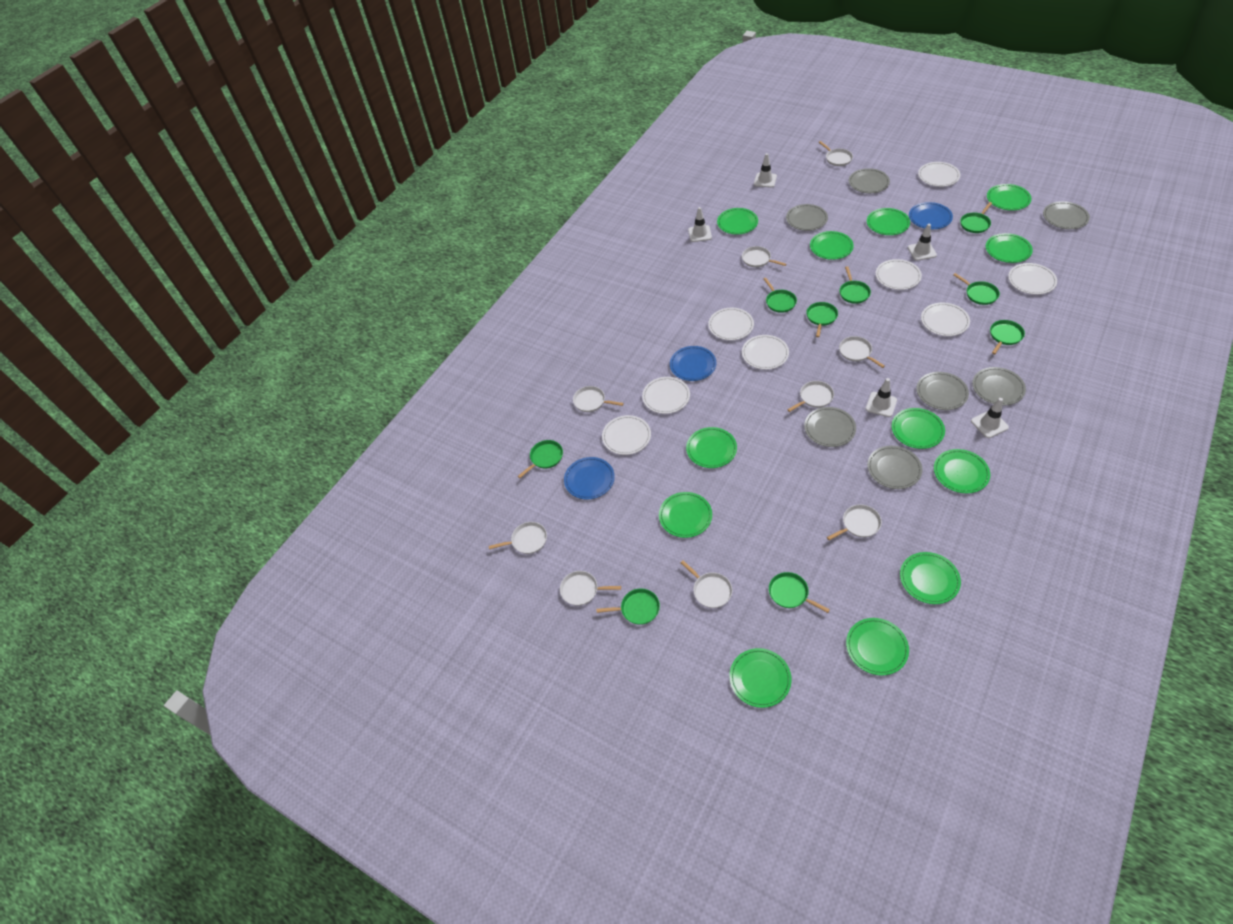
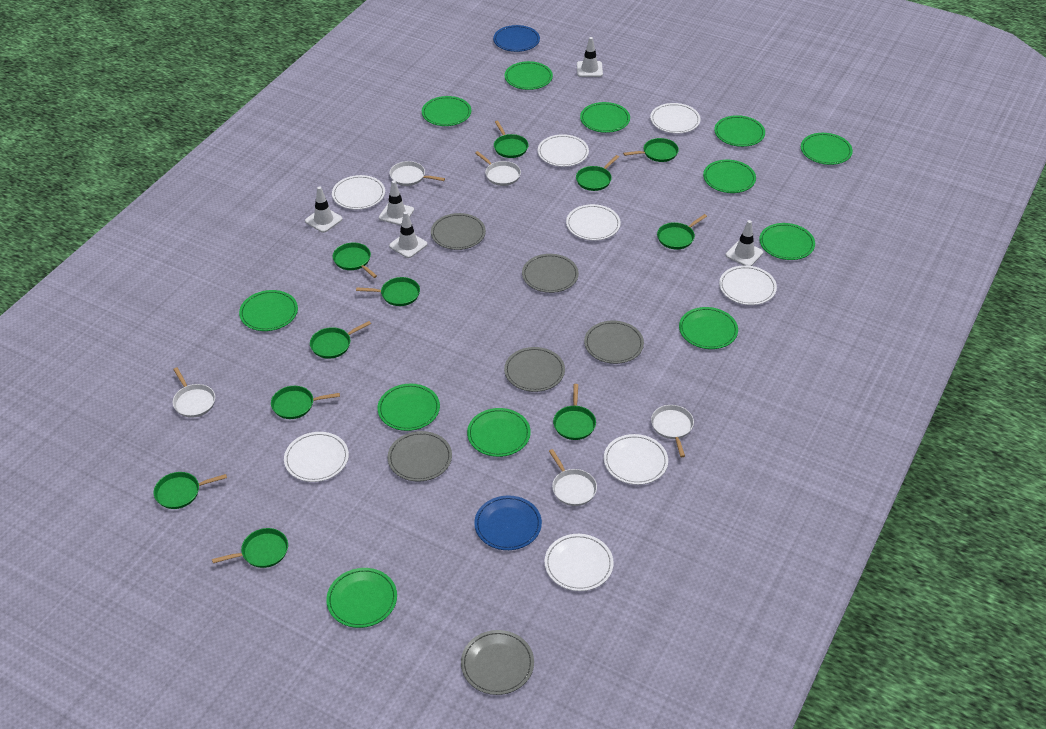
blue plate: 3 -> 2
green pan: 9 -> 11
grey plate: 7 -> 6
white pan: 9 -> 5

